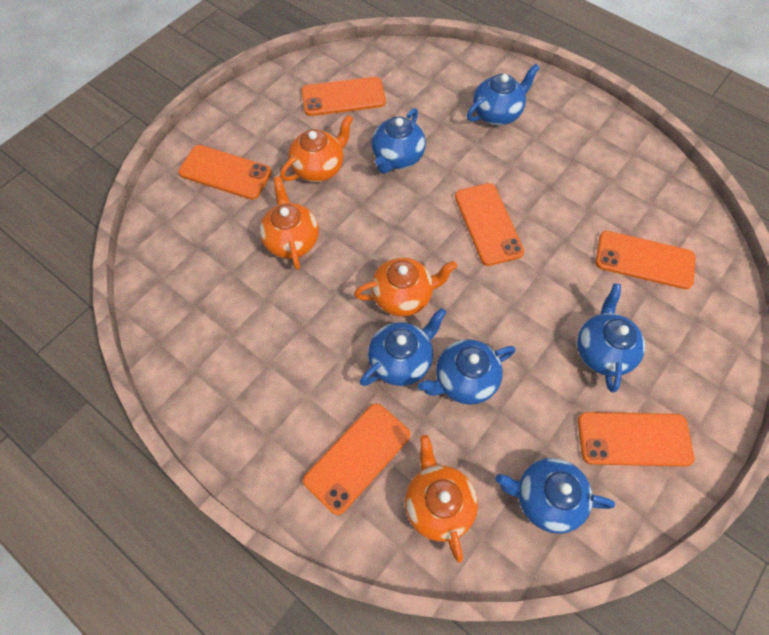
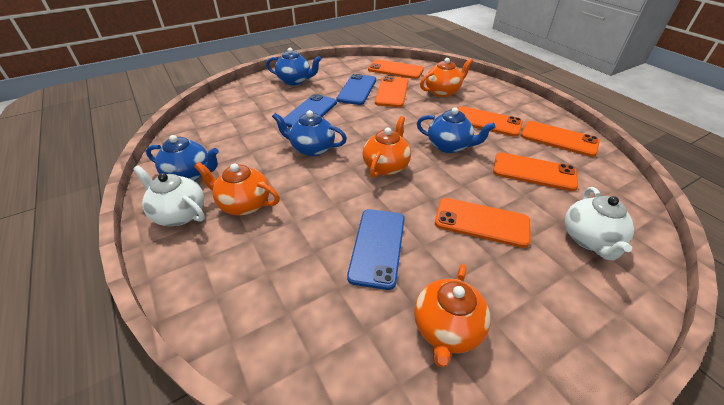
blue phone: 0 -> 3
blue teapot: 6 -> 4
white teapot: 0 -> 2

